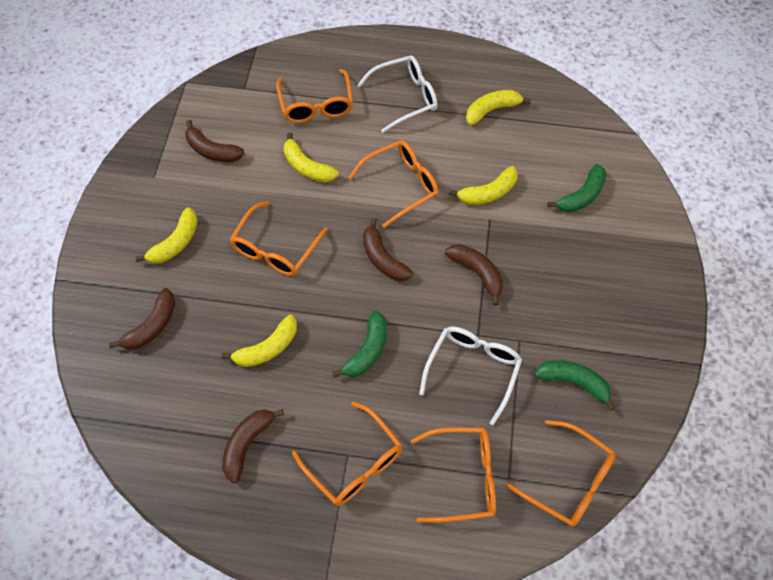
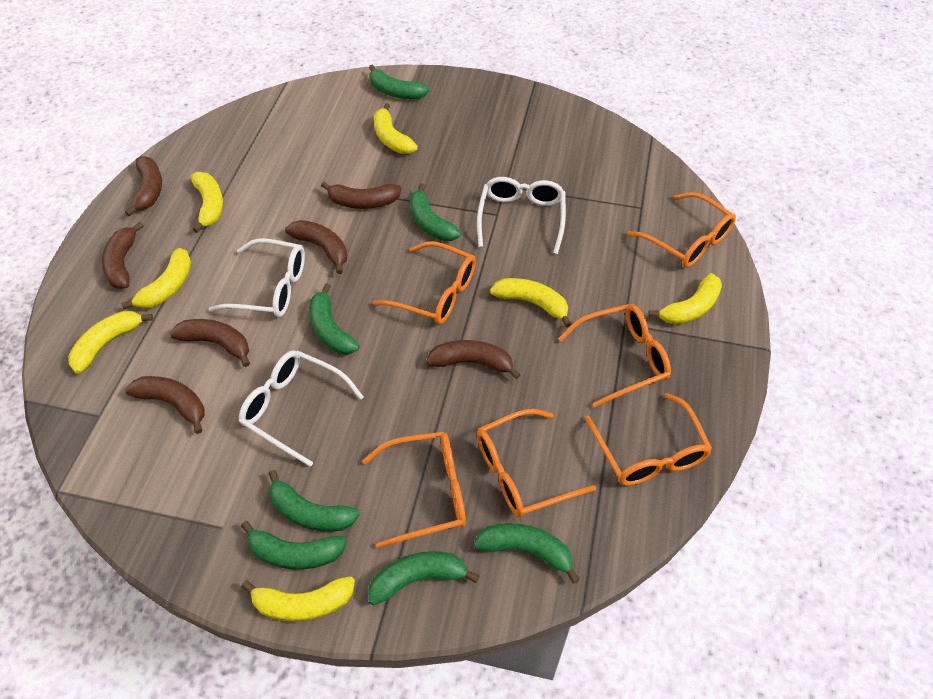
brown banana: 5 -> 7
green banana: 3 -> 7
white glasses: 2 -> 3
yellow banana: 5 -> 7

